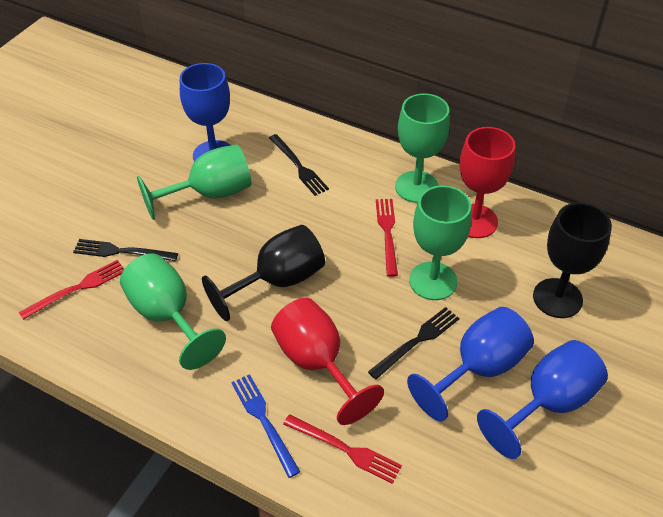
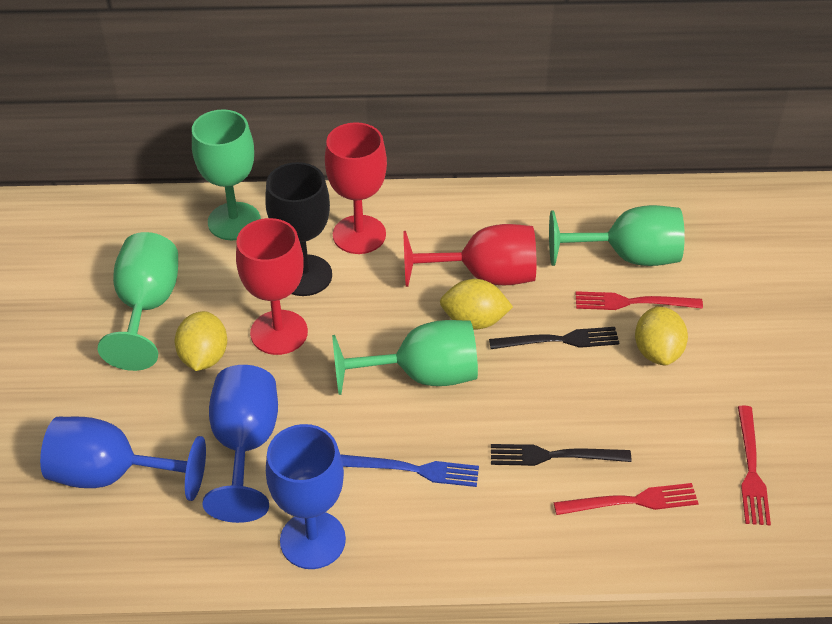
black fork: 3 -> 2
black goblet: 2 -> 1
red goblet: 2 -> 3
yellow lemon: 0 -> 3

